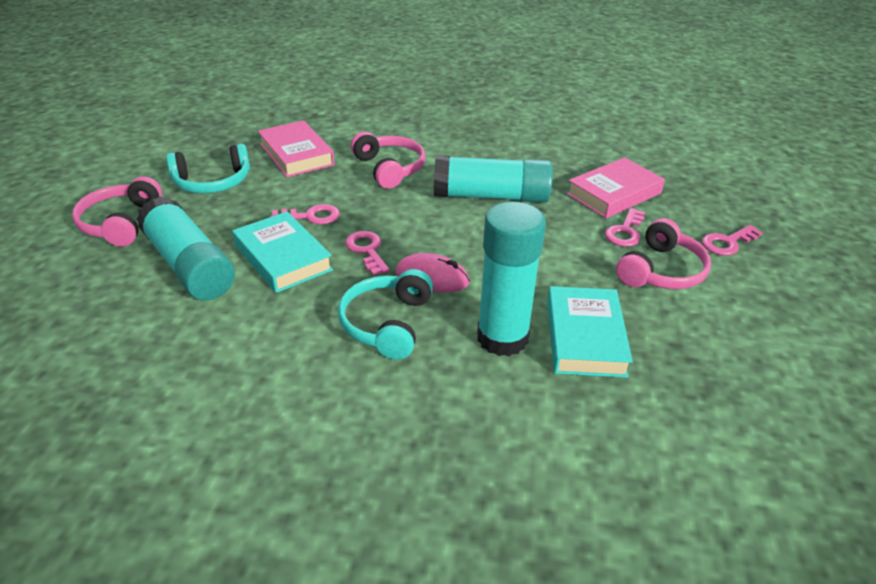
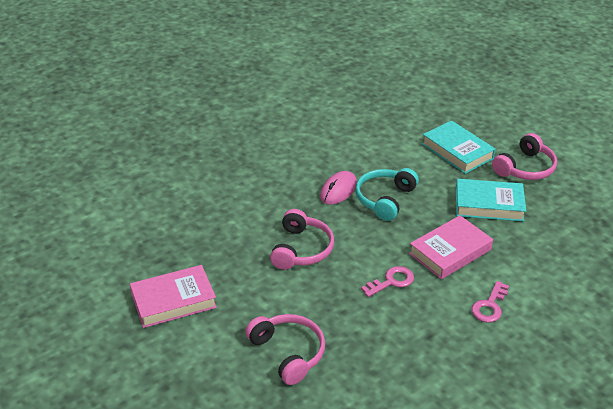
pink key: 4 -> 2
turquoise glue stick: 3 -> 0
turquoise headphones: 2 -> 1

